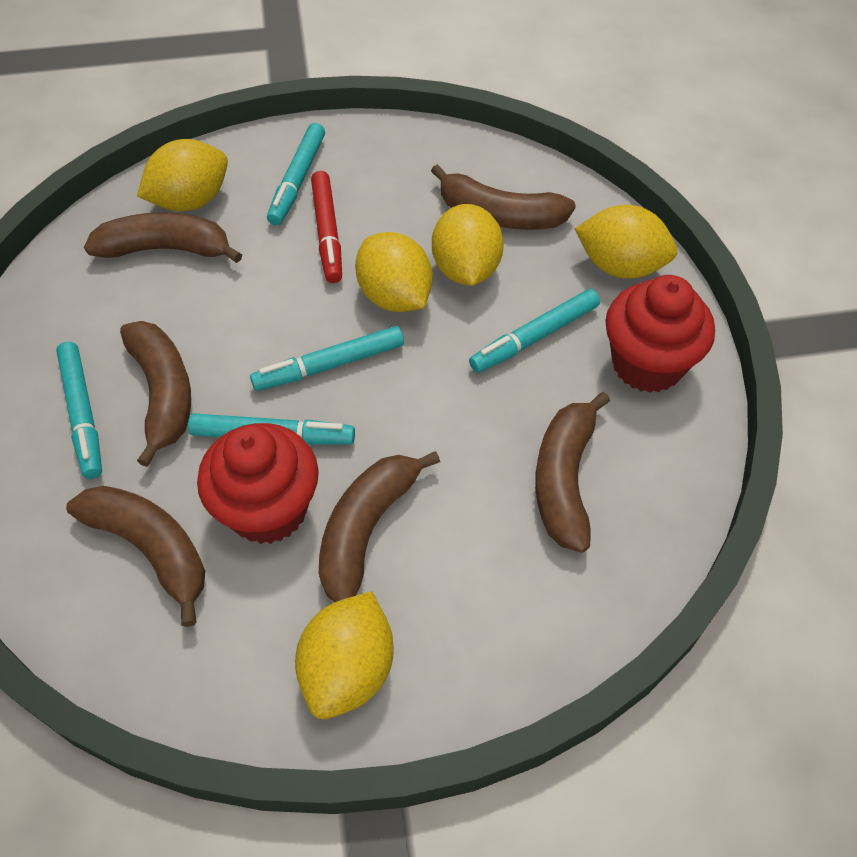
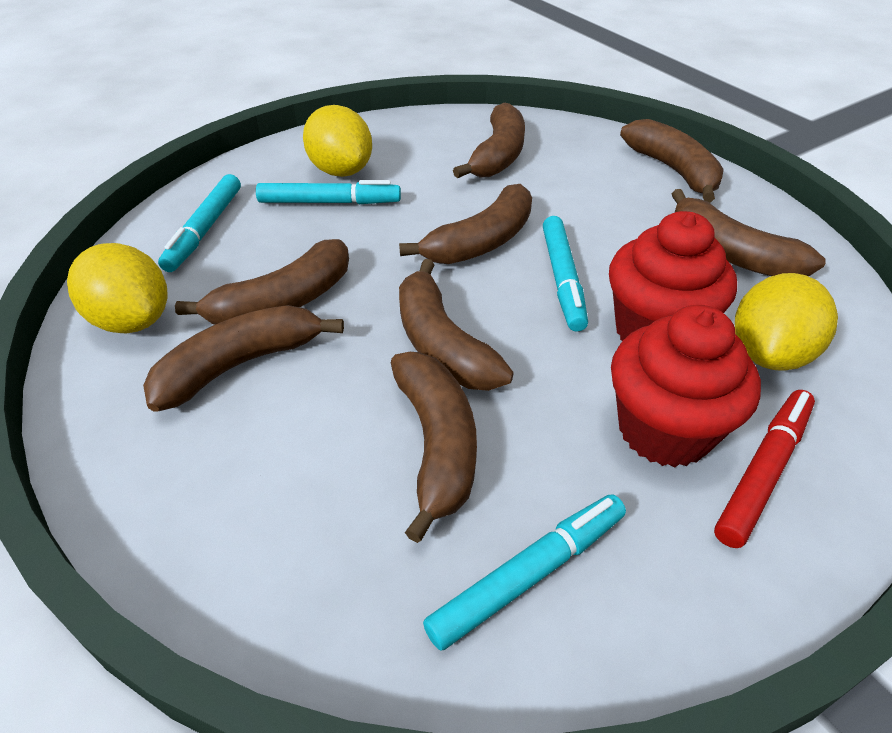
brown banana: 6 -> 8
turquoise marker: 5 -> 4
yellow lemon: 5 -> 3

